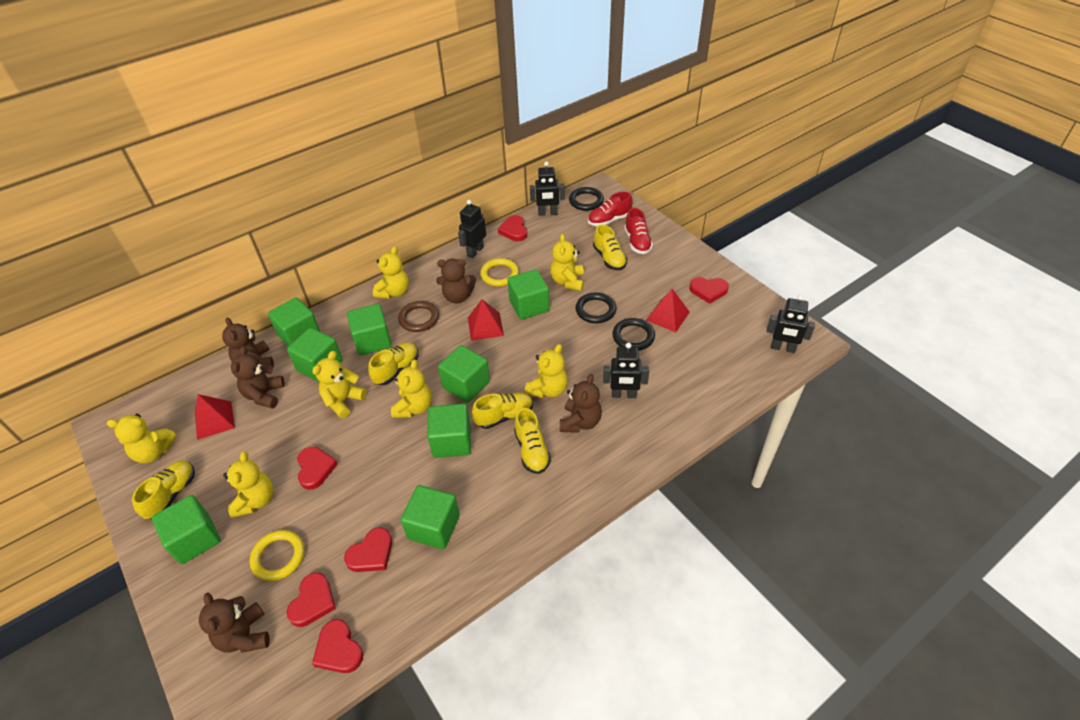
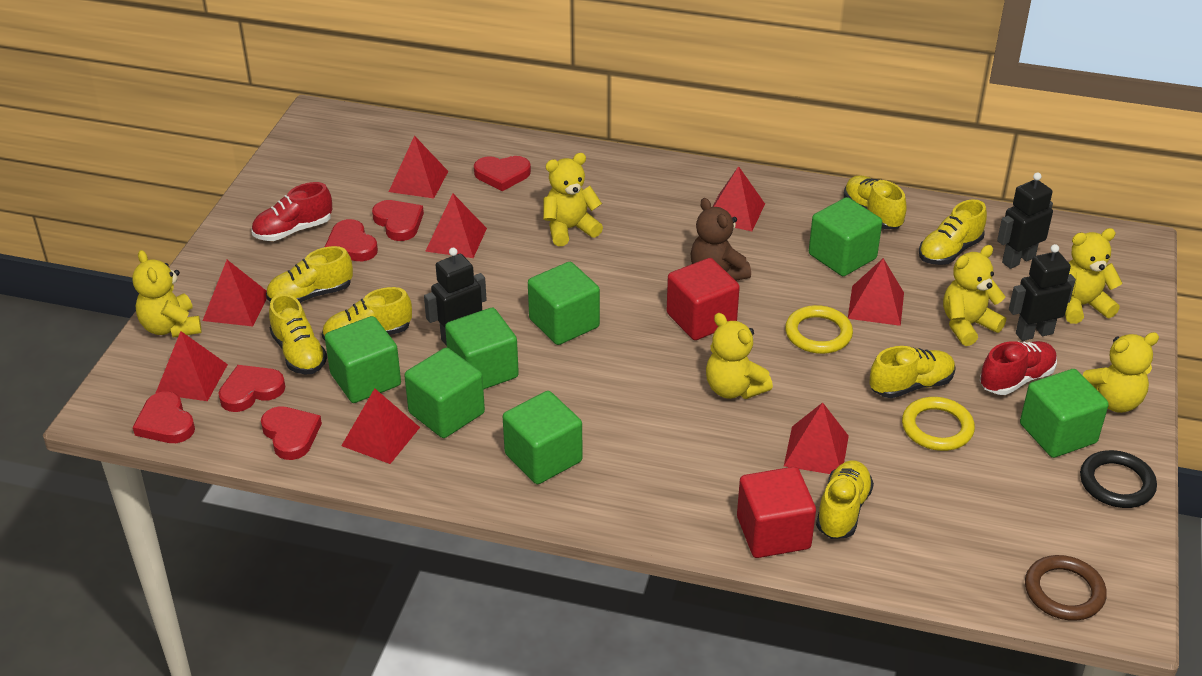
black ring: 3 -> 1
black robot: 4 -> 3
brown teddy bear: 5 -> 1
green cube: 8 -> 7
red cube: 0 -> 2
red pyramid: 3 -> 8
yellow shoe: 5 -> 7
yellow teddy bear: 7 -> 6

